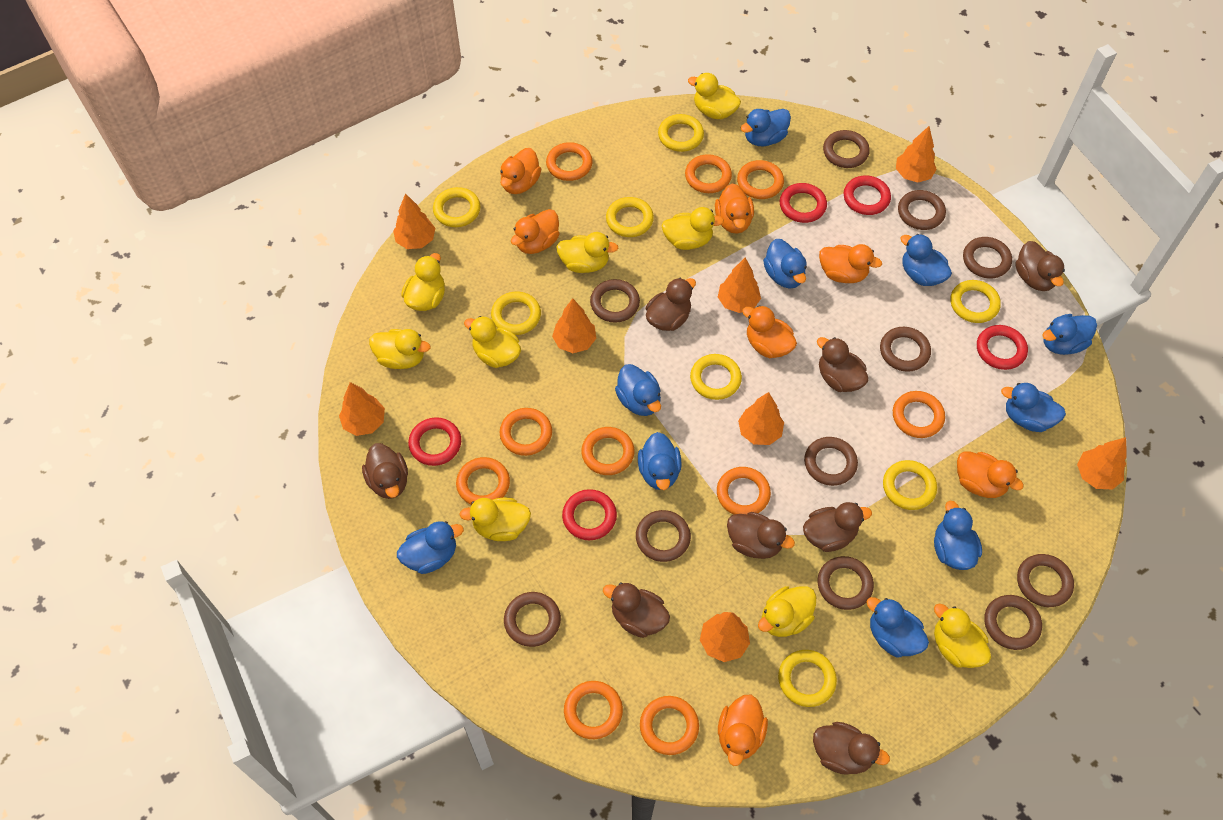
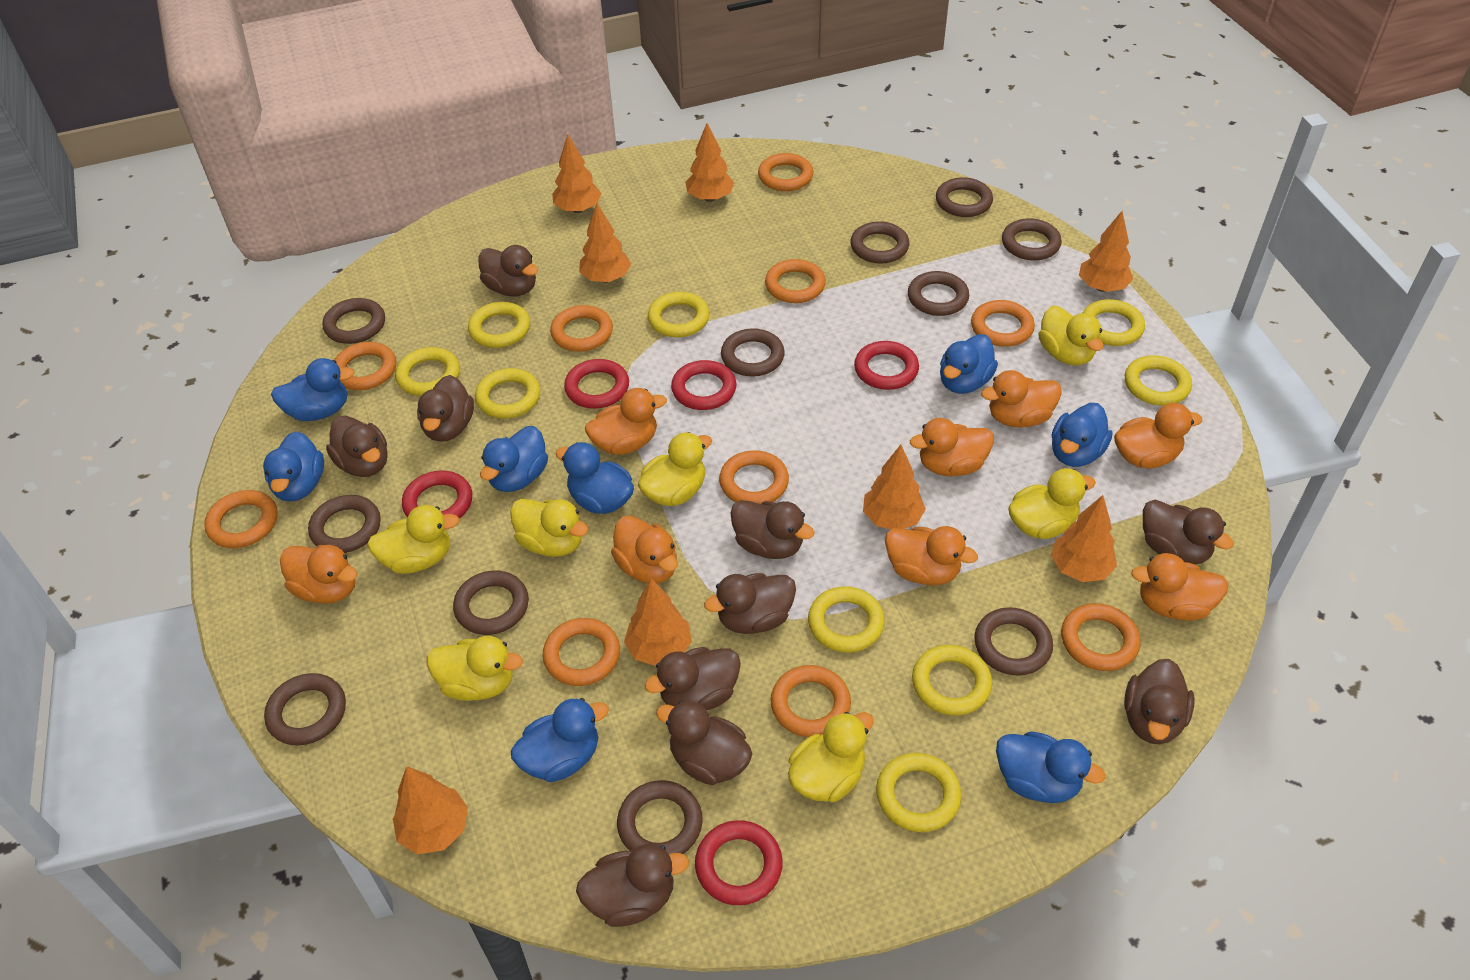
blue duck: 10 -> 8
brown duck: 8 -> 10
orange duck: 7 -> 8
yellow duck: 9 -> 7
yellow ring: 8 -> 9

